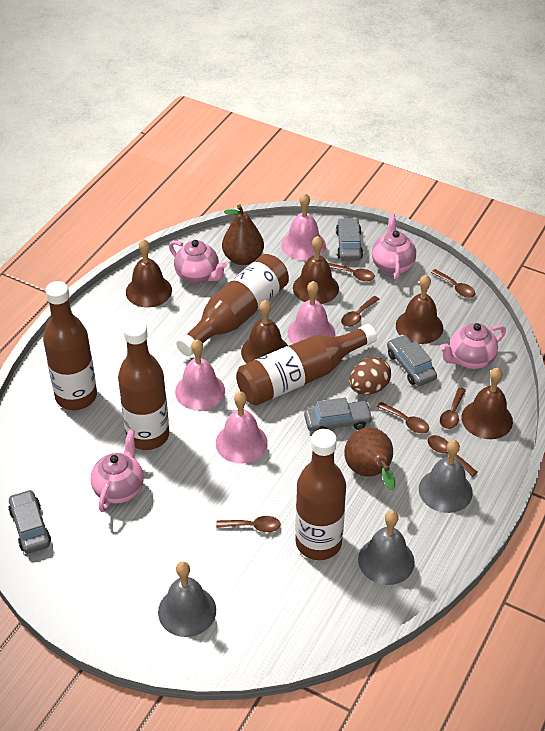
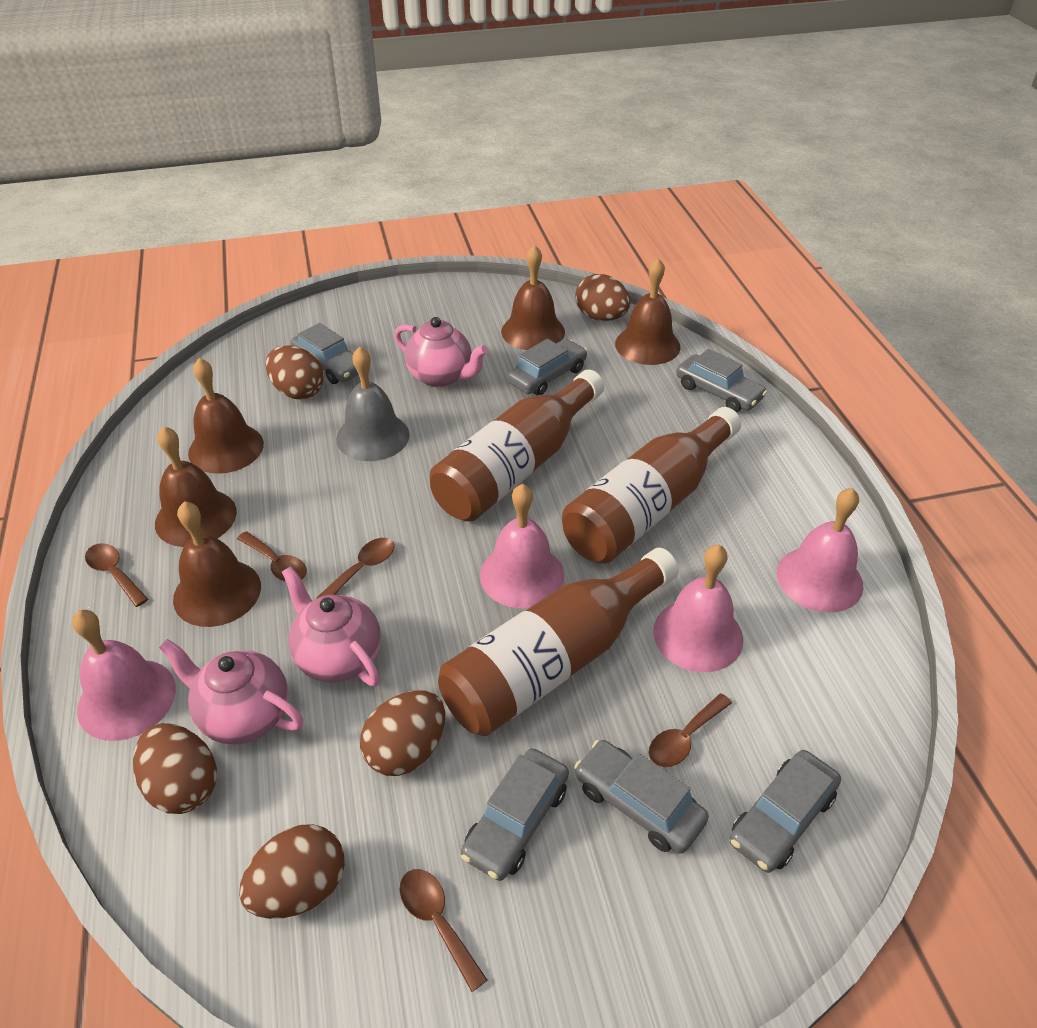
brown bottle: 5 -> 3
brown egg: 1 -> 5
brown pear: 2 -> 0
brown spoon: 7 -> 5
grey bell: 3 -> 1
grey car: 4 -> 6
pink teapot: 4 -> 3

